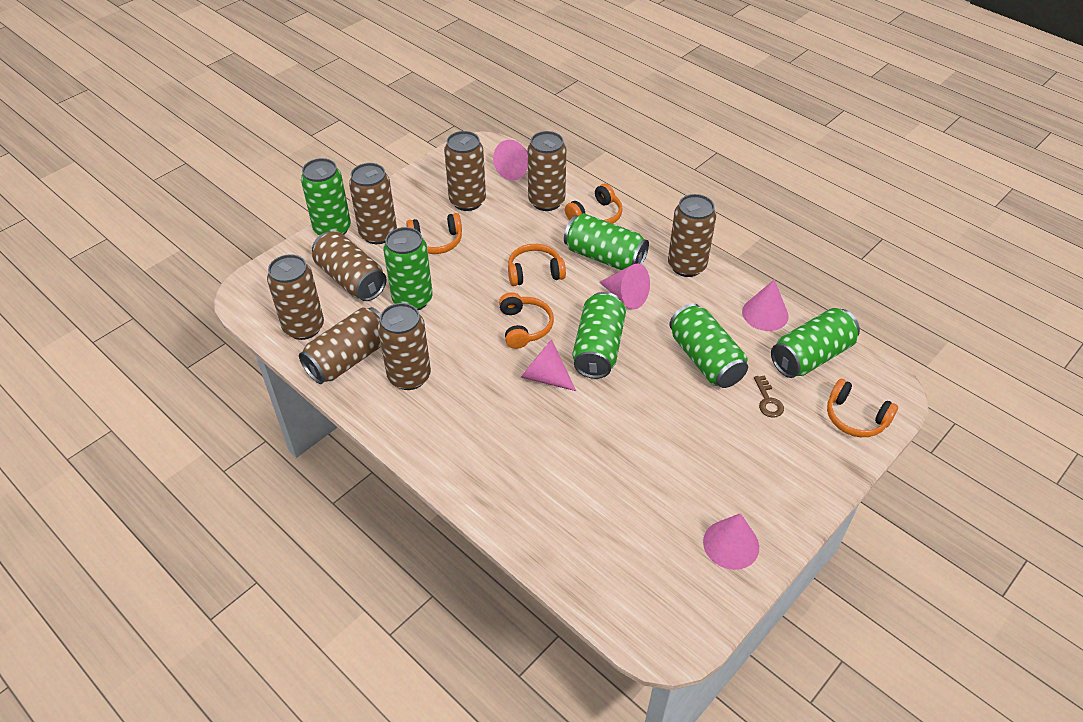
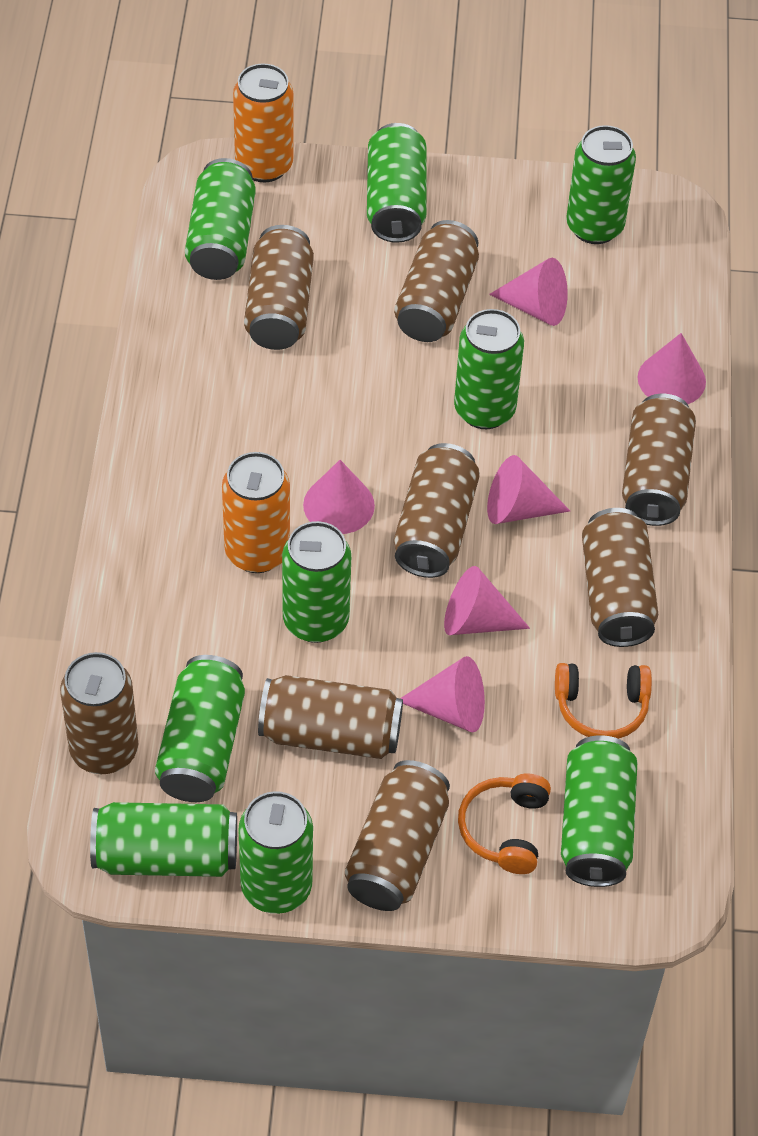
brown key: 1 -> 0
green can: 6 -> 9
orange can: 0 -> 2
orange headphones: 5 -> 2
pink cone: 5 -> 6

